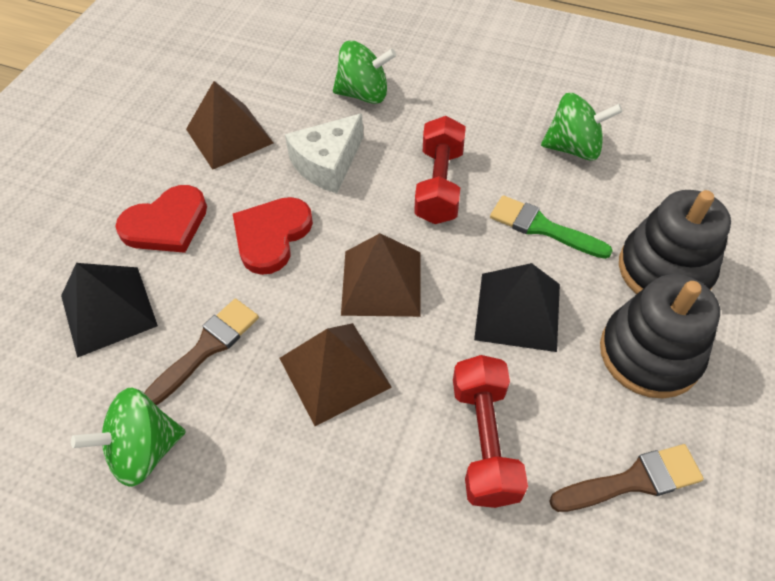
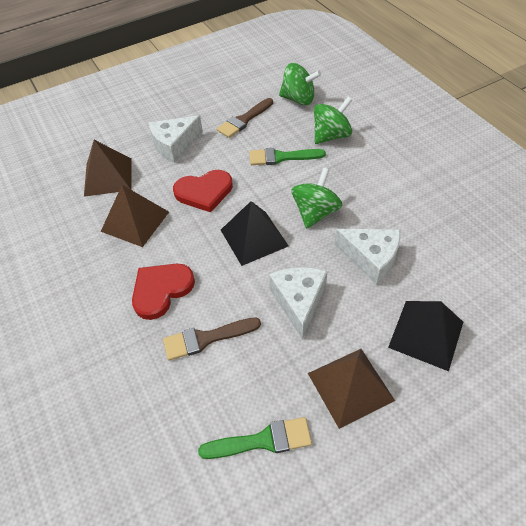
black stacking toy: 2 -> 0
green brush: 1 -> 2
red dumbbell: 2 -> 0
white cheese: 1 -> 3

